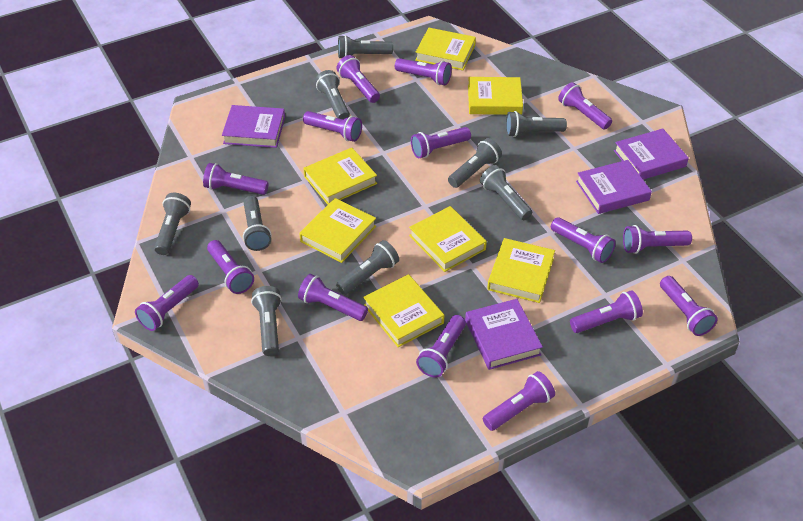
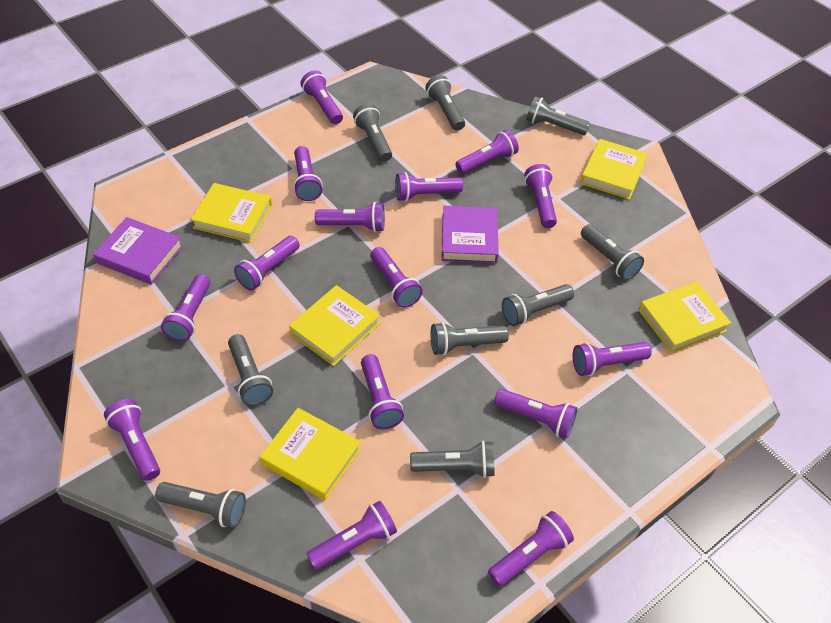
purple book: 4 -> 2
yellow book: 7 -> 5

